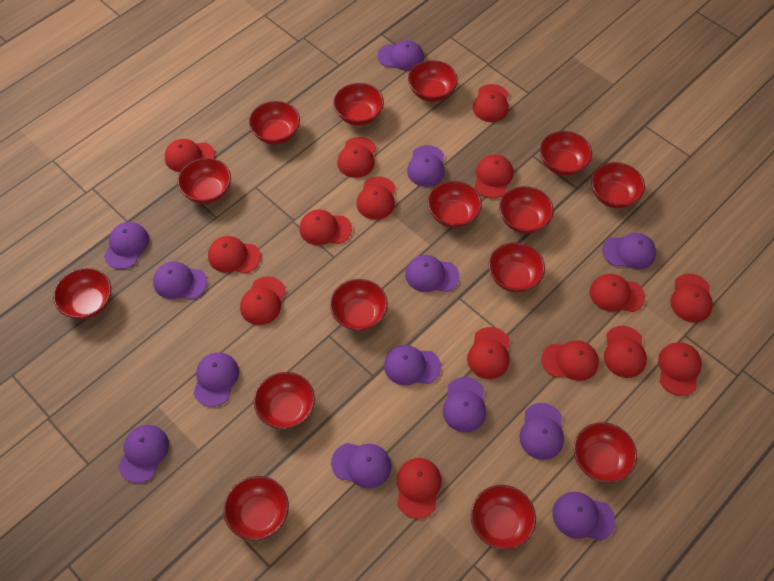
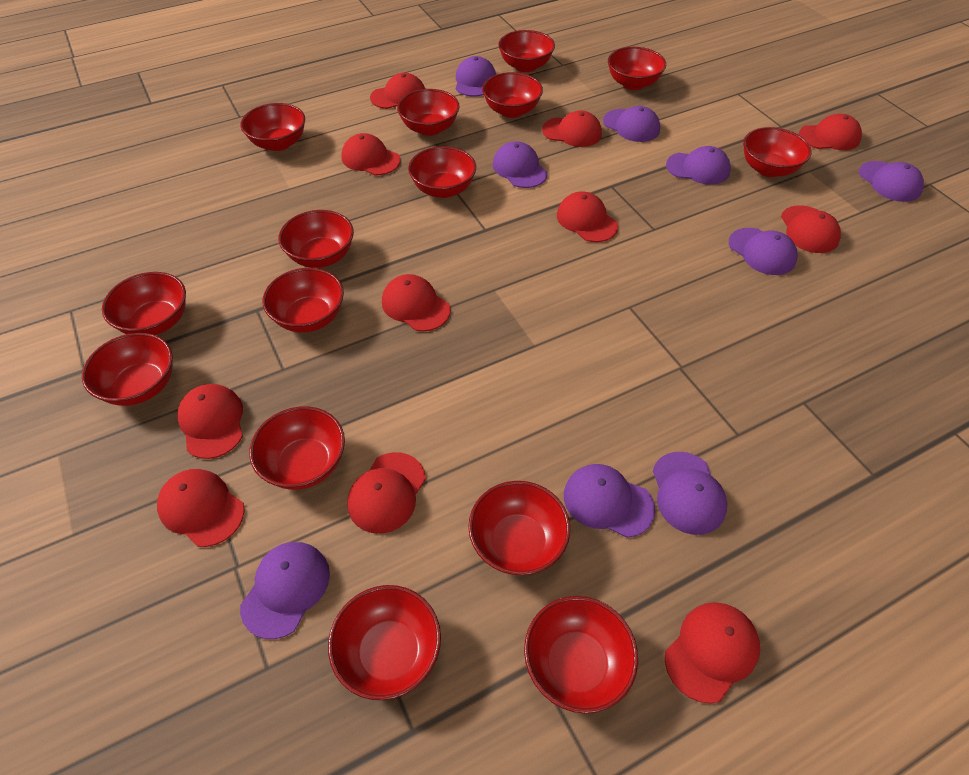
purple cap: 13 -> 9
red cap: 15 -> 11

